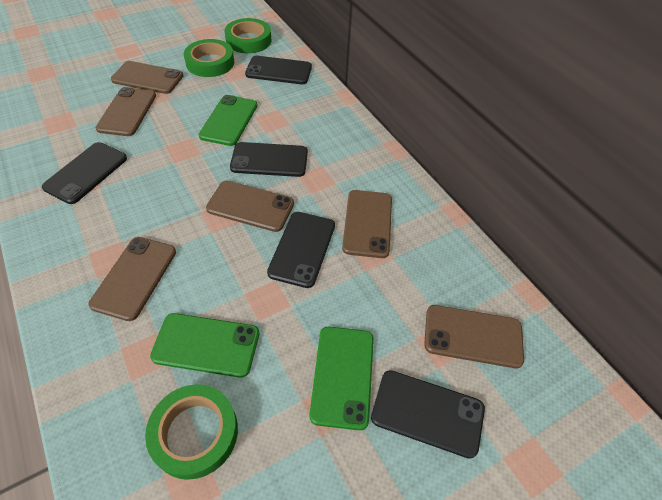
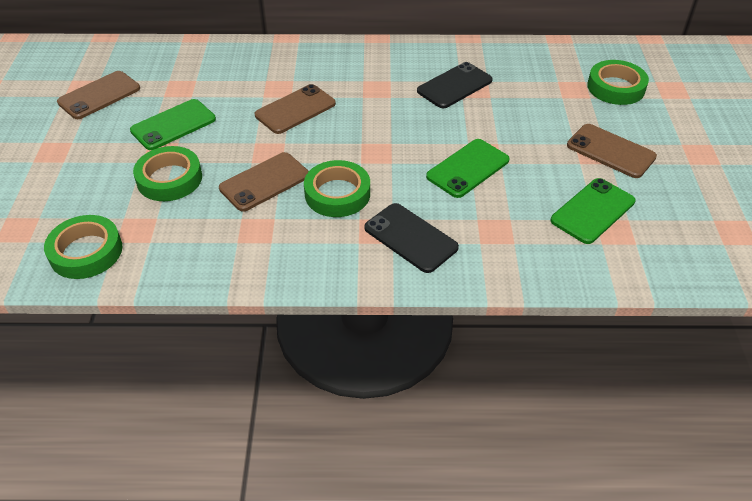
black phone: 5 -> 2
brown phone: 6 -> 4
green tape: 3 -> 4

